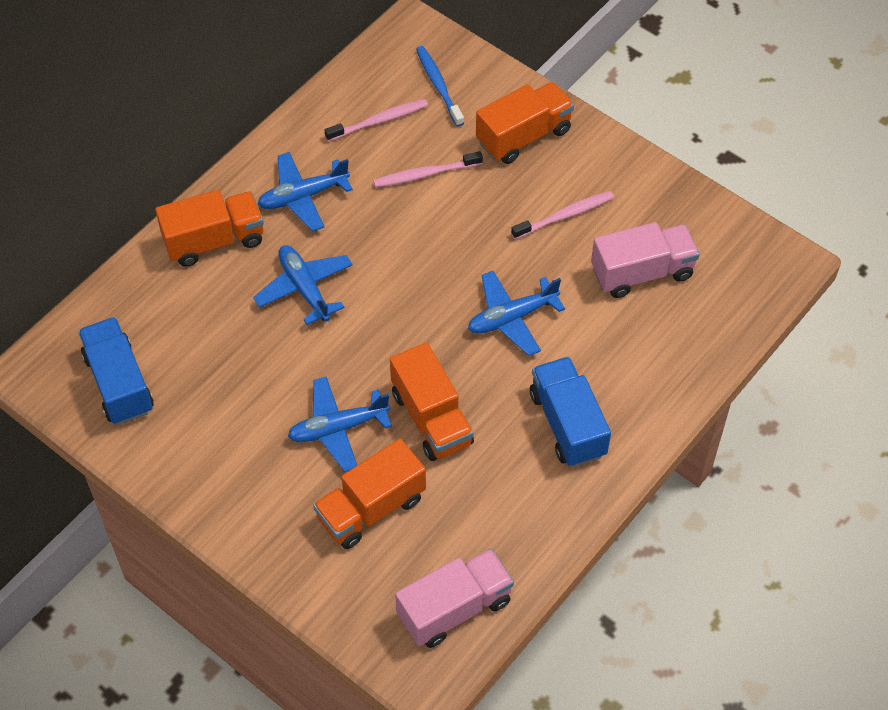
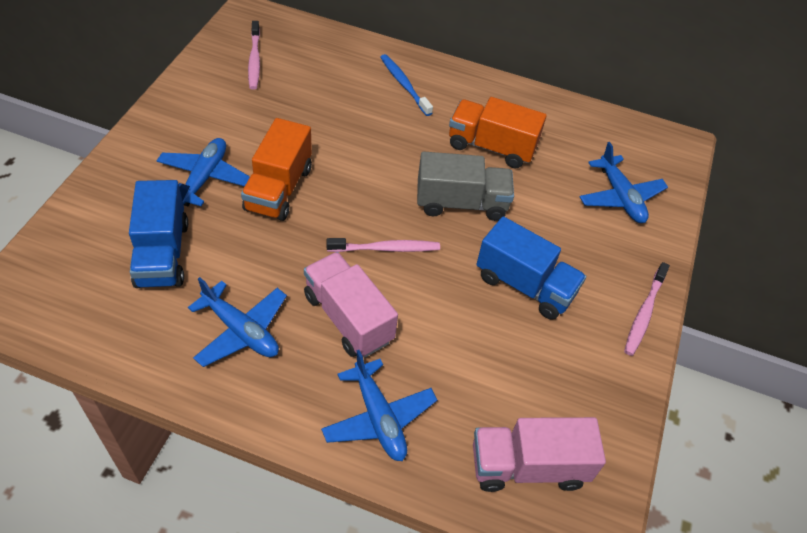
grey truck: 0 -> 1
orange truck: 4 -> 2

